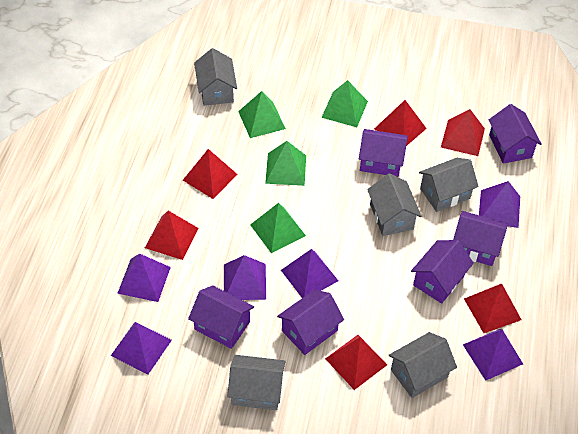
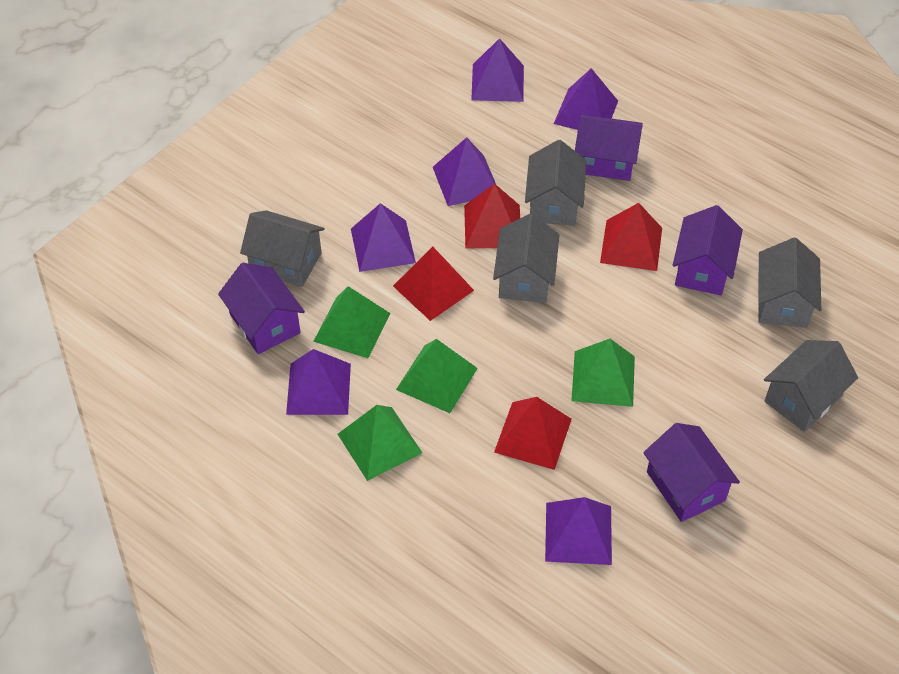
purple house: 6 -> 4
red pyramid: 6 -> 4

